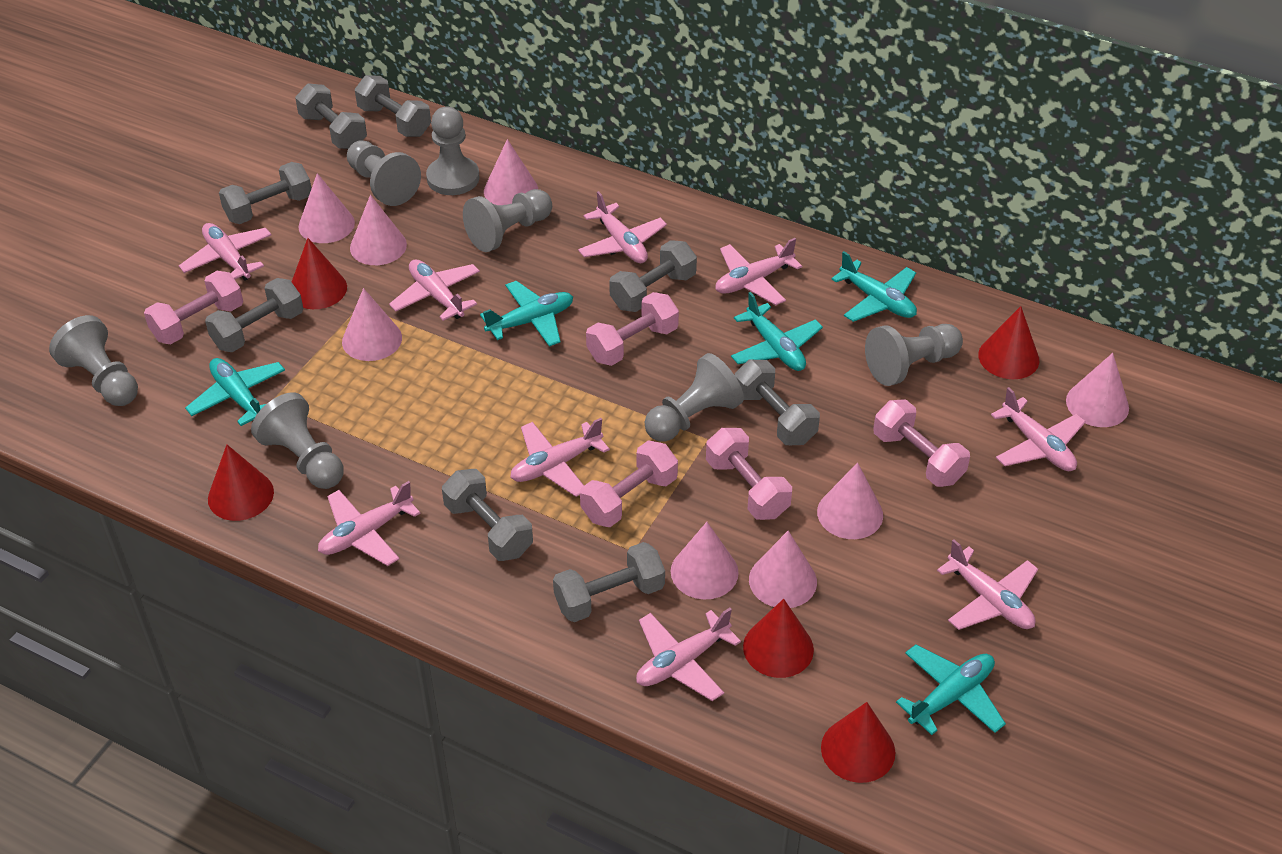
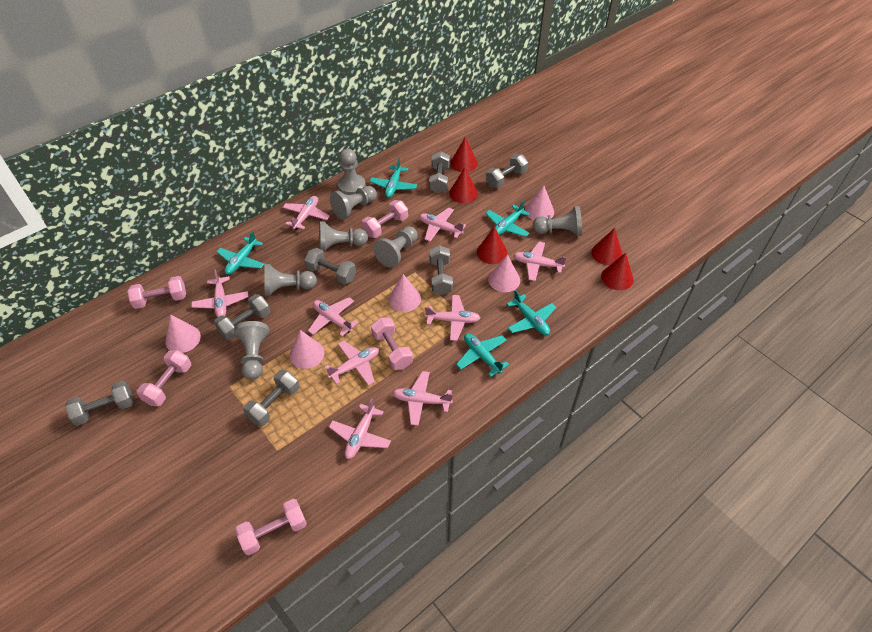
grey dumbbell: 8 -> 7
pink cone: 8 -> 5

